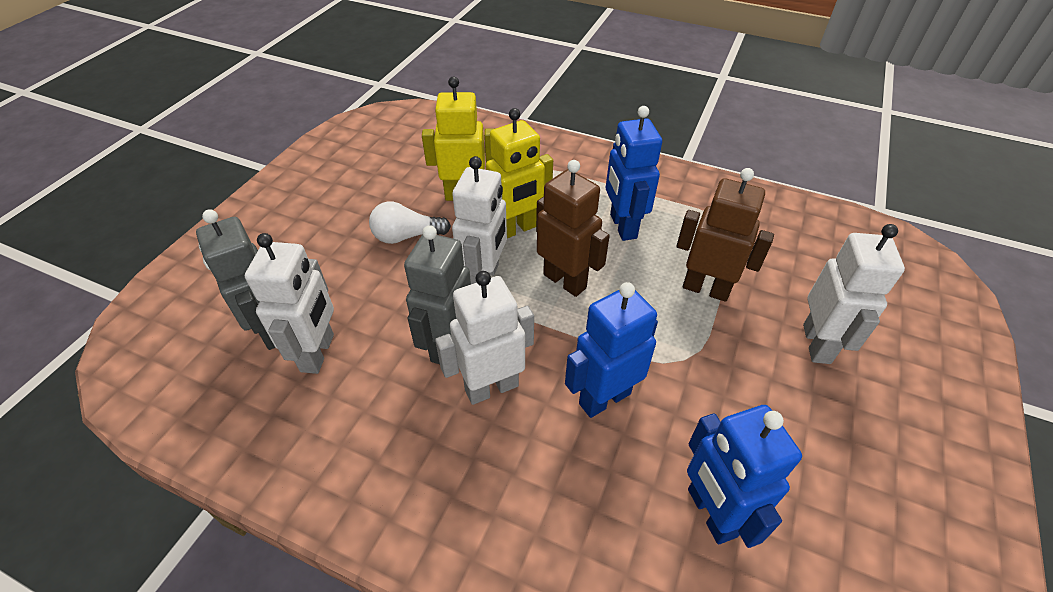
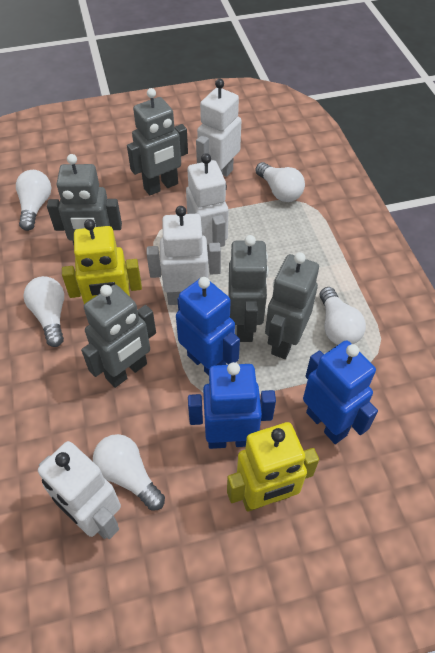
brown robot: 2 -> 0
grey robot: 2 -> 5
white light bulb: 1 -> 5

